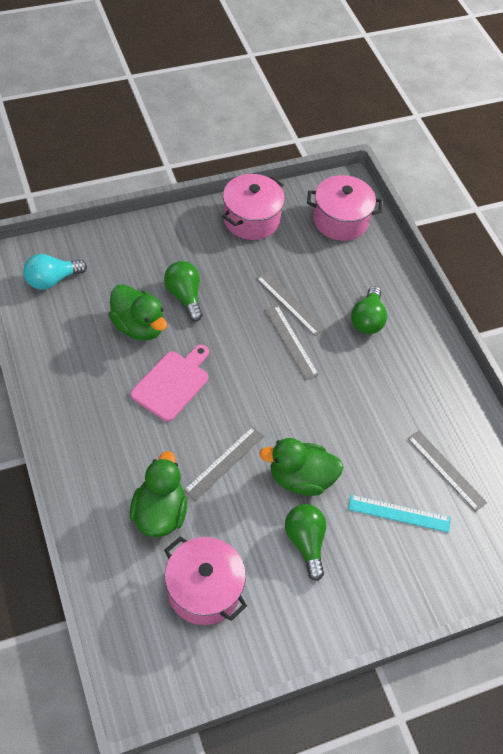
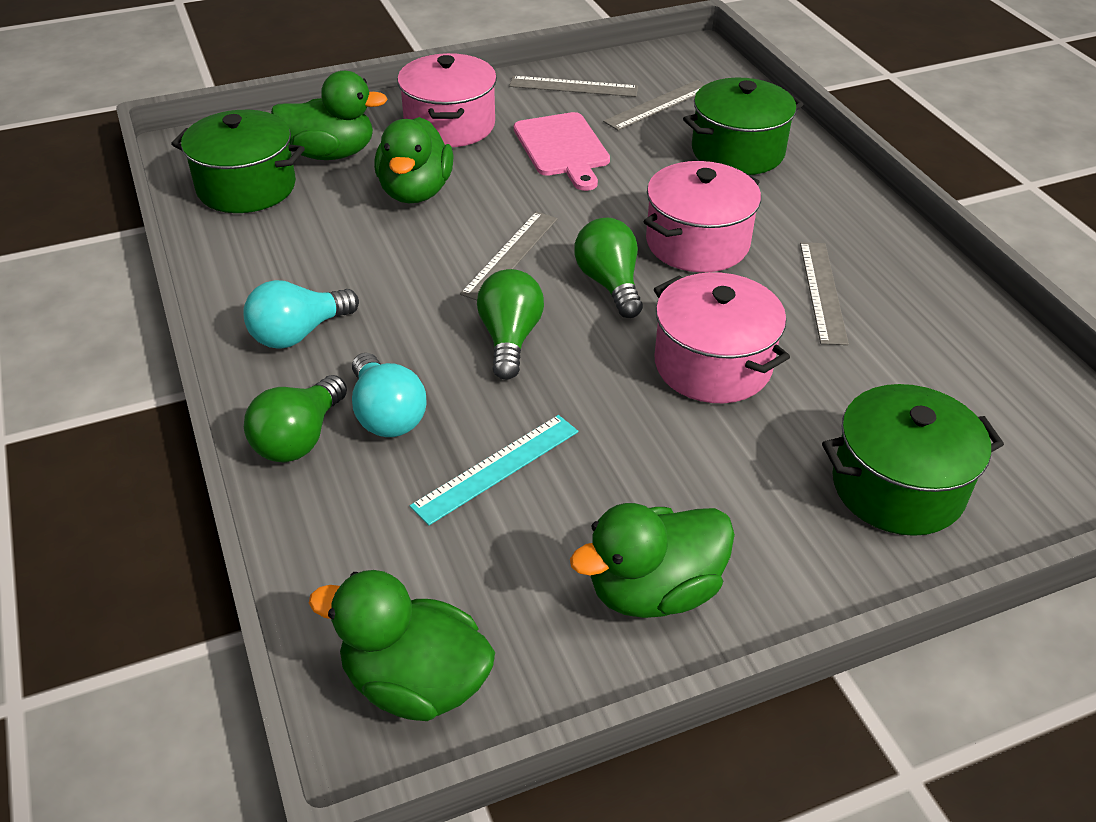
green duck: 3 -> 4
green pot: 0 -> 3
turquoise light bulb: 1 -> 2

